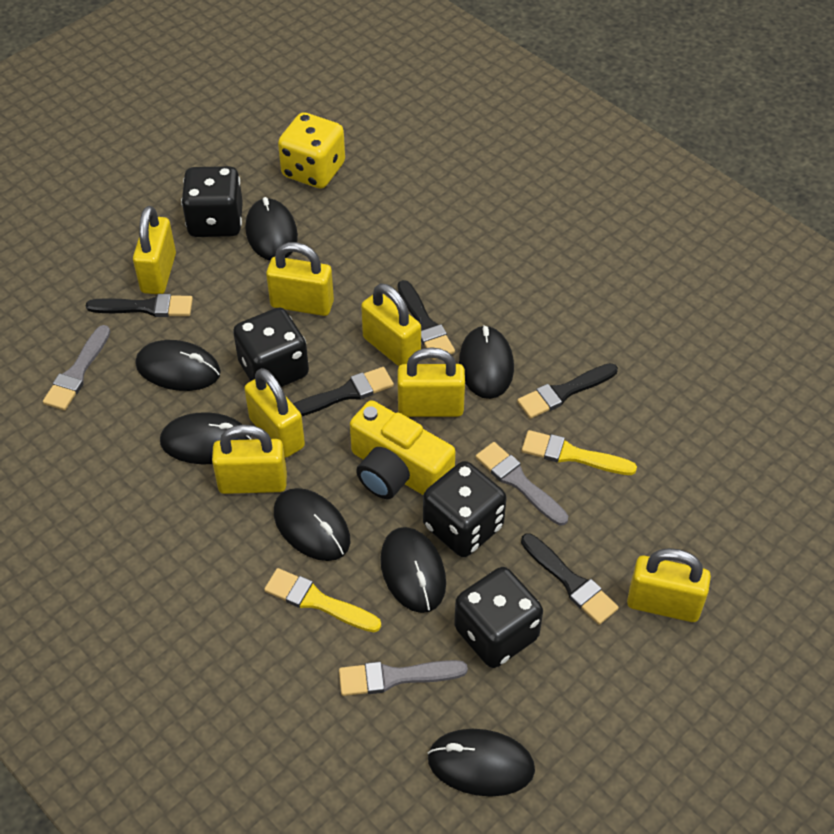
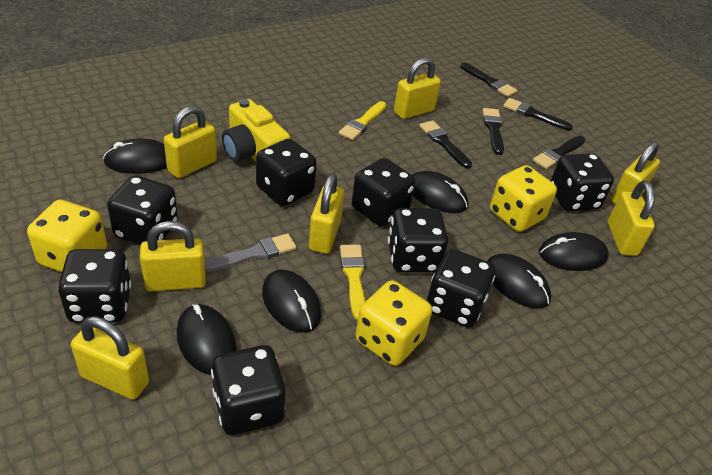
black dice: 4 -> 8
black mouse: 7 -> 6
grey brush: 3 -> 1
yellow dice: 1 -> 3

